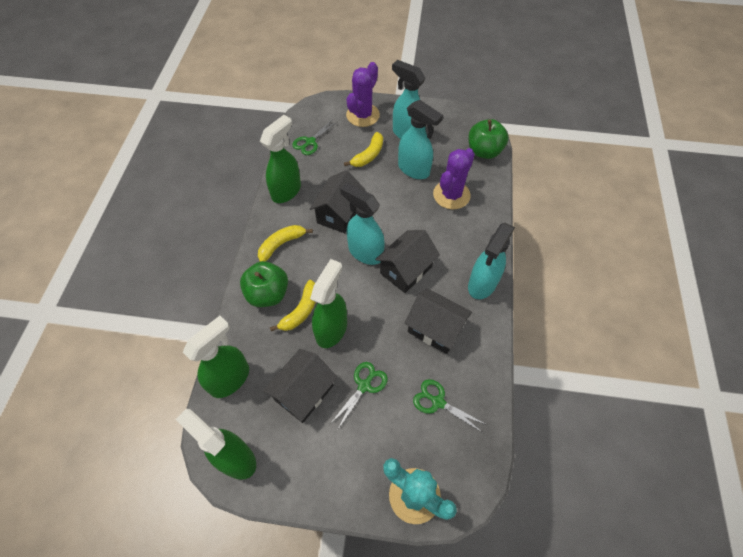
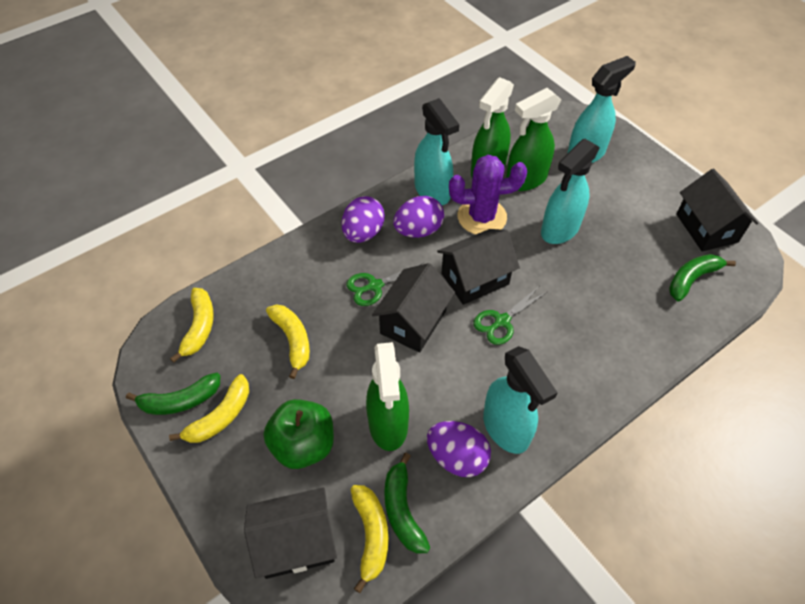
green apple: 2 -> 1
green banana: 0 -> 3
green scissors: 3 -> 2
green spray bottle: 4 -> 3
purple cactus: 2 -> 1
purple egg: 0 -> 3
turquoise cactus: 1 -> 0
yellow banana: 3 -> 4

